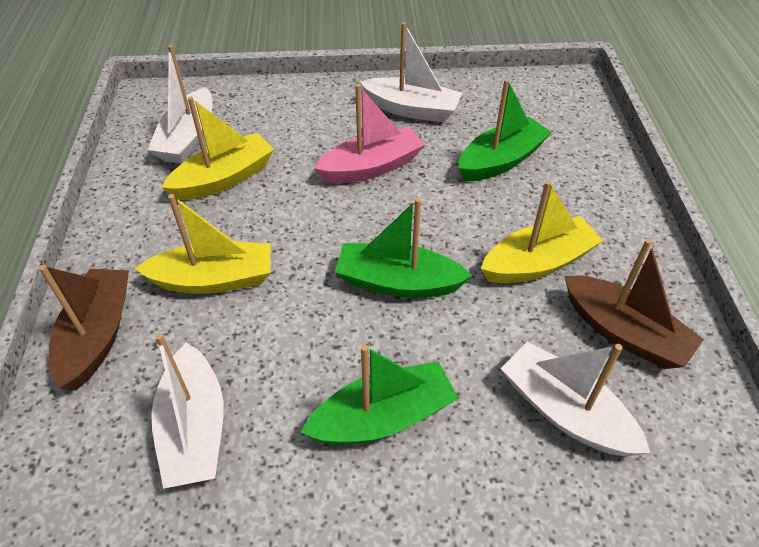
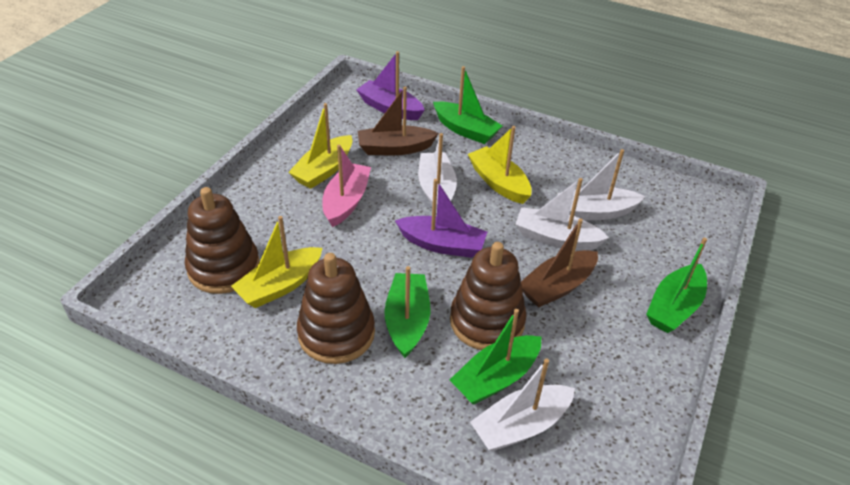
brown stacking toy: 0 -> 3
green boat: 3 -> 4
purple boat: 0 -> 2

